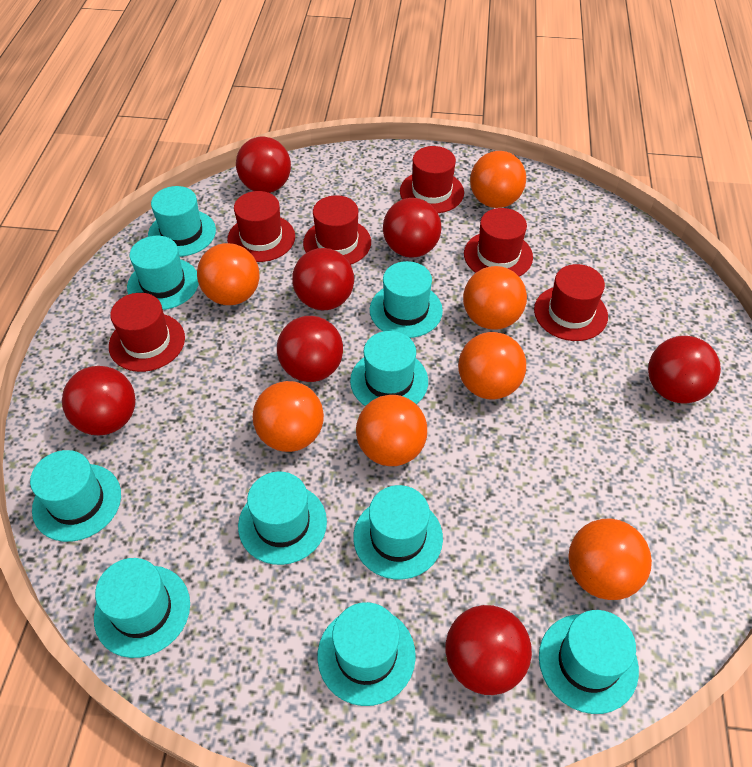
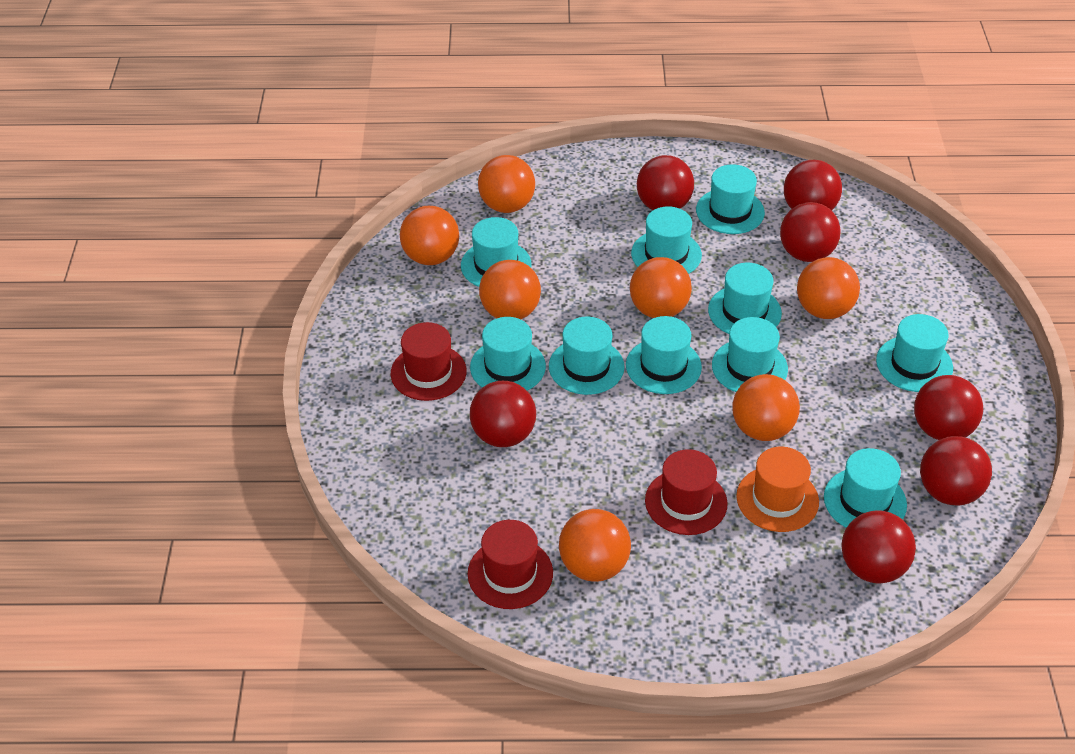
orange hat: 0 -> 1
red hat: 6 -> 3

